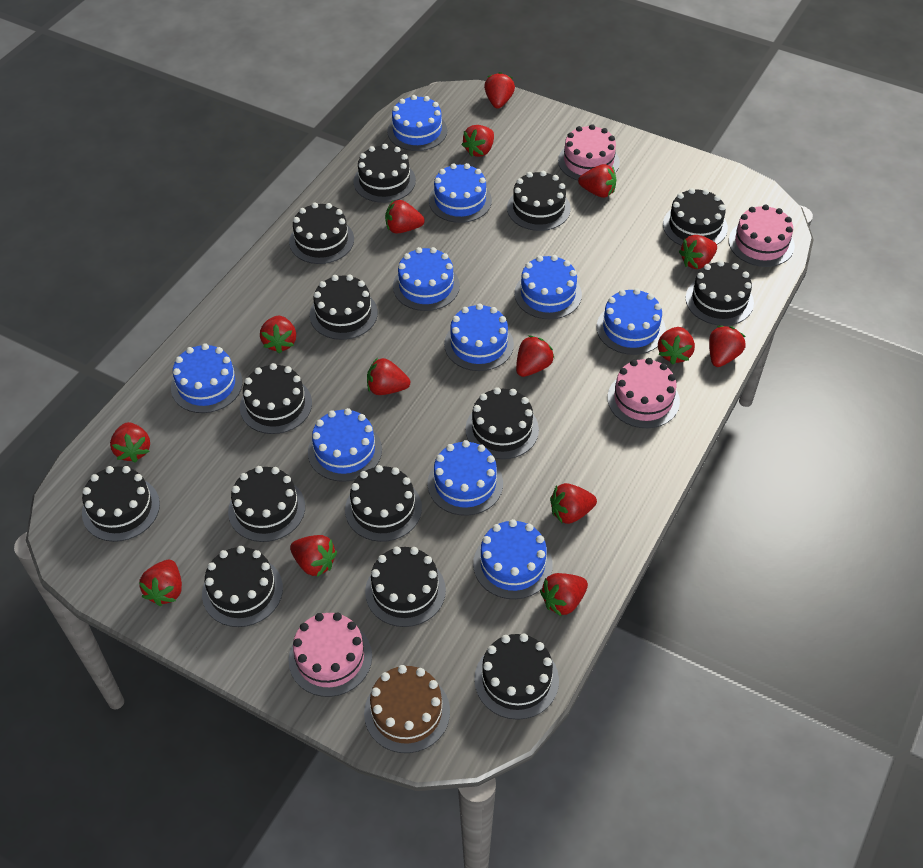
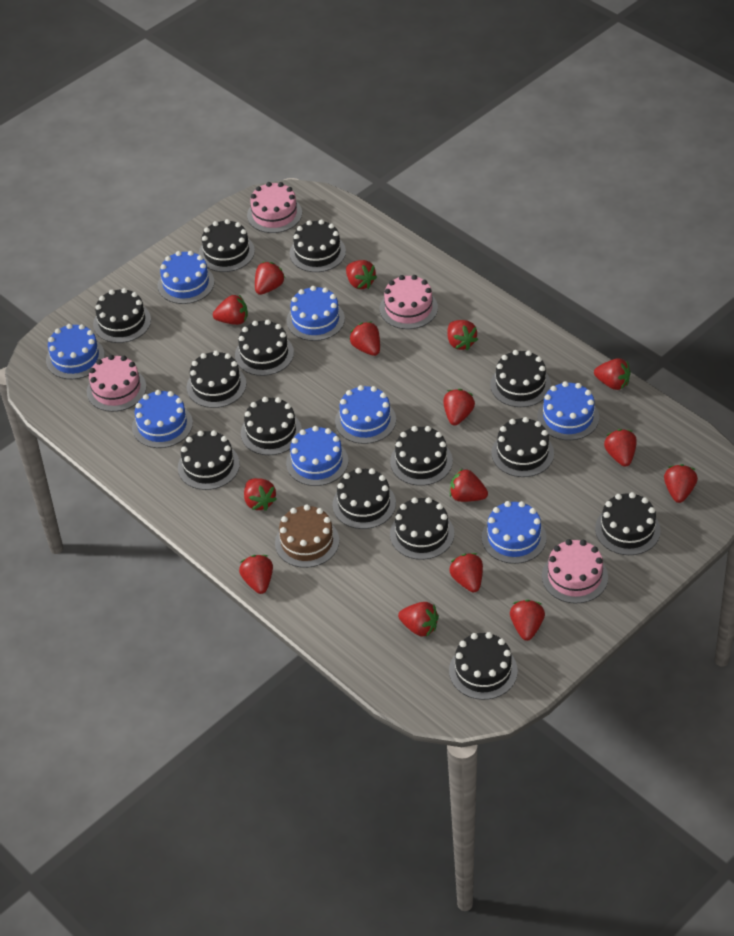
blue cake: 10 -> 8

